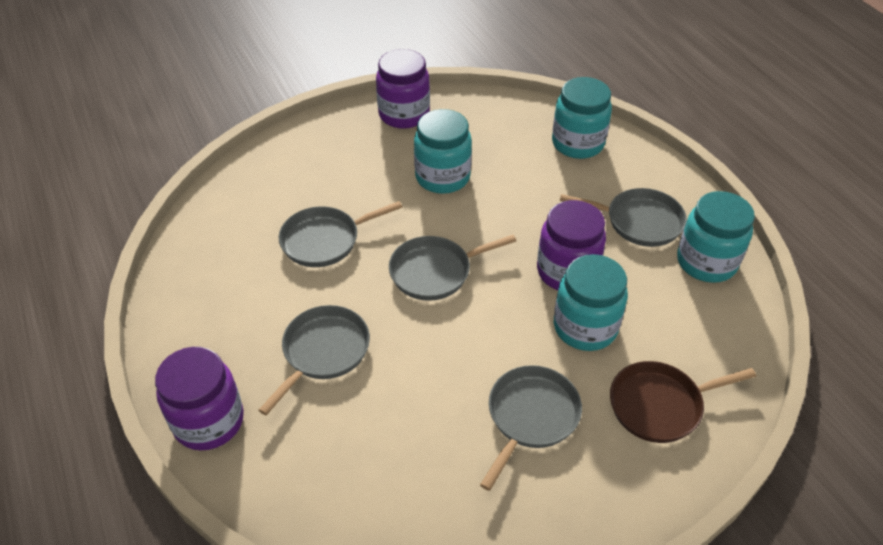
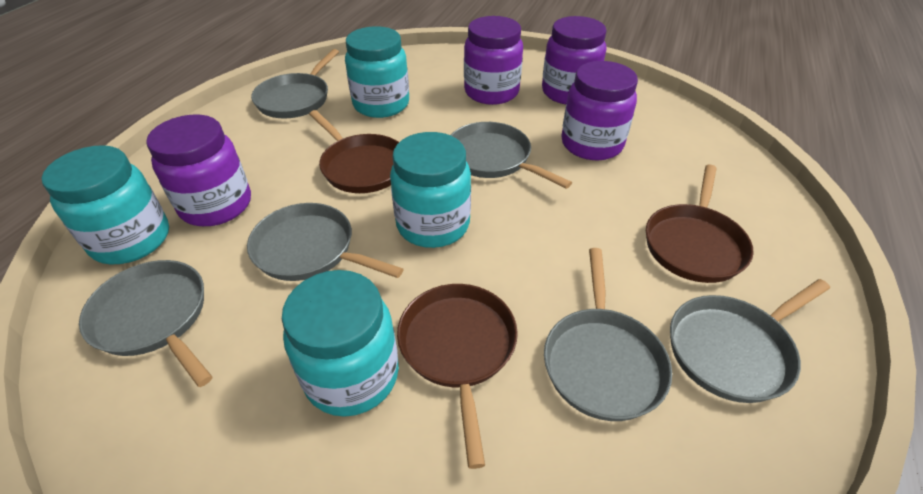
brown pan: 1 -> 3
grey pan: 5 -> 6
purple jar: 3 -> 4

